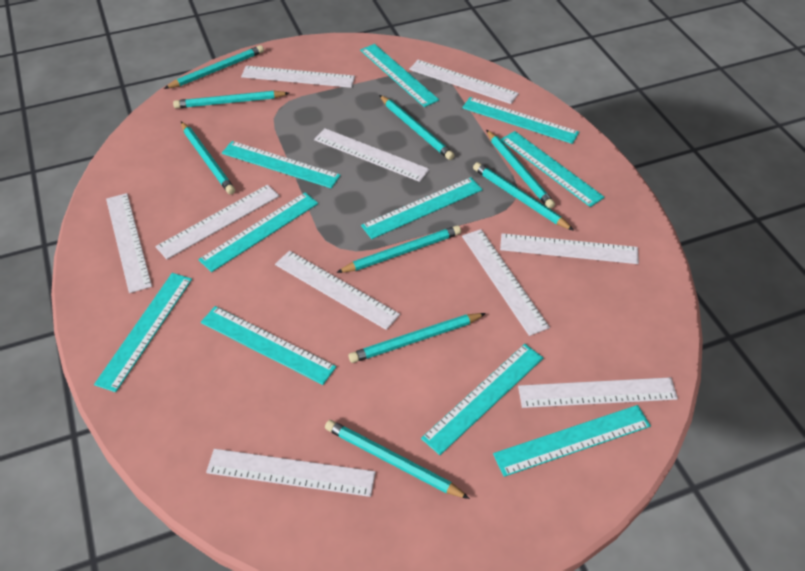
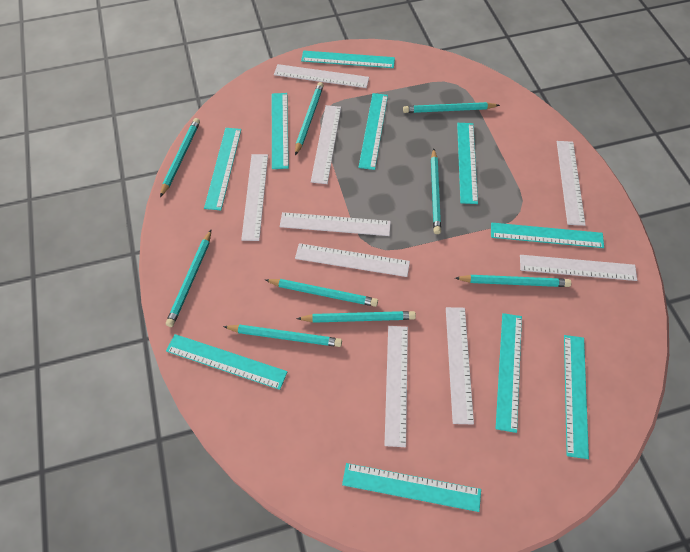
white ruler: 10 -> 9

